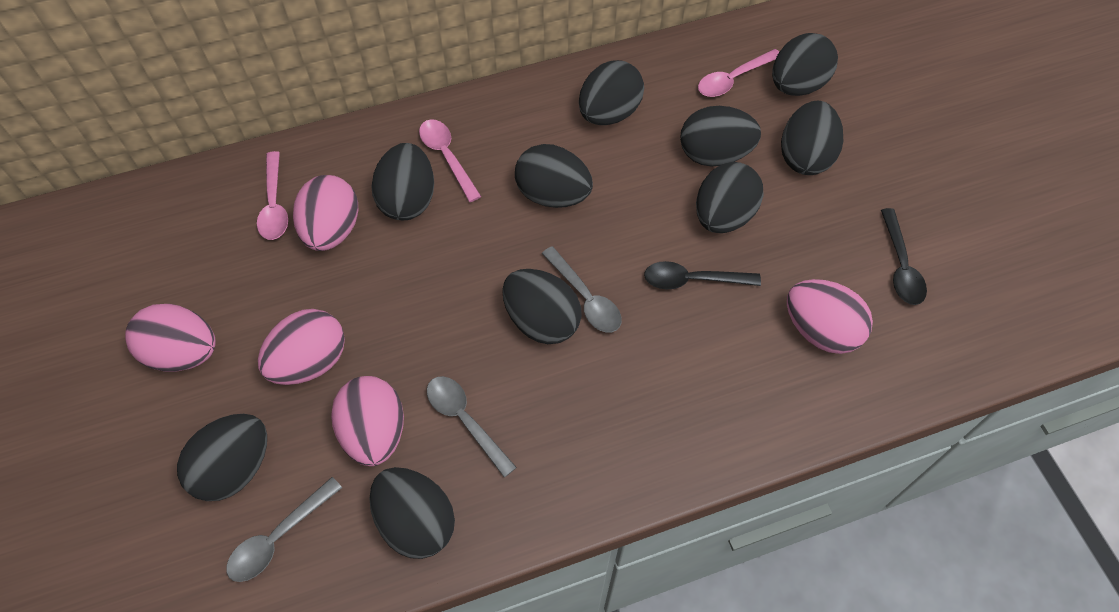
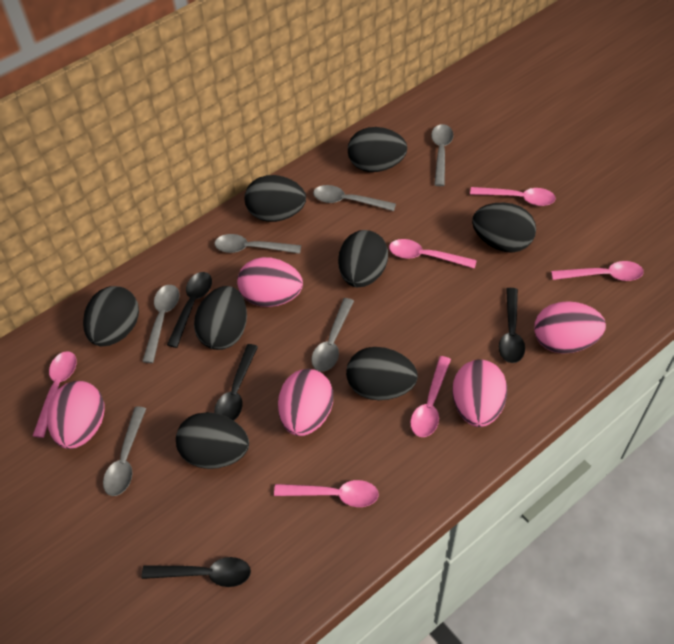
black egg: 10 -> 8
black spoon: 2 -> 4
grey spoon: 3 -> 6
pink spoon: 3 -> 6

